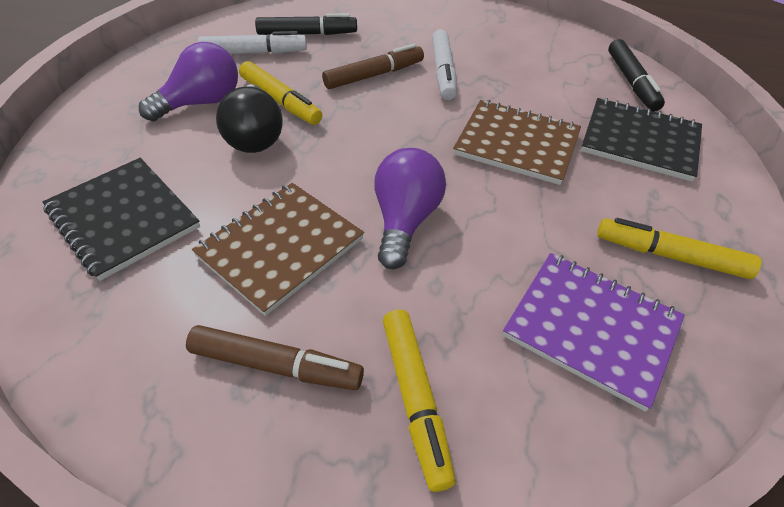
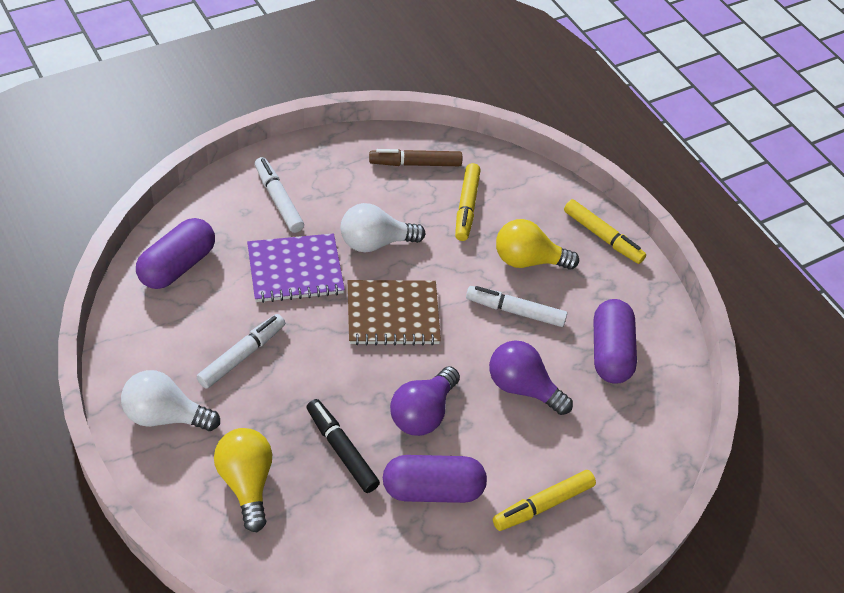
black light bulb: 1 -> 0
black marker: 2 -> 1
black notebook: 2 -> 0
brown marker: 2 -> 1
brown notebook: 2 -> 1
purple capsule: 0 -> 3
white light bulb: 0 -> 2
white marker: 2 -> 3
yellow light bulb: 0 -> 2

